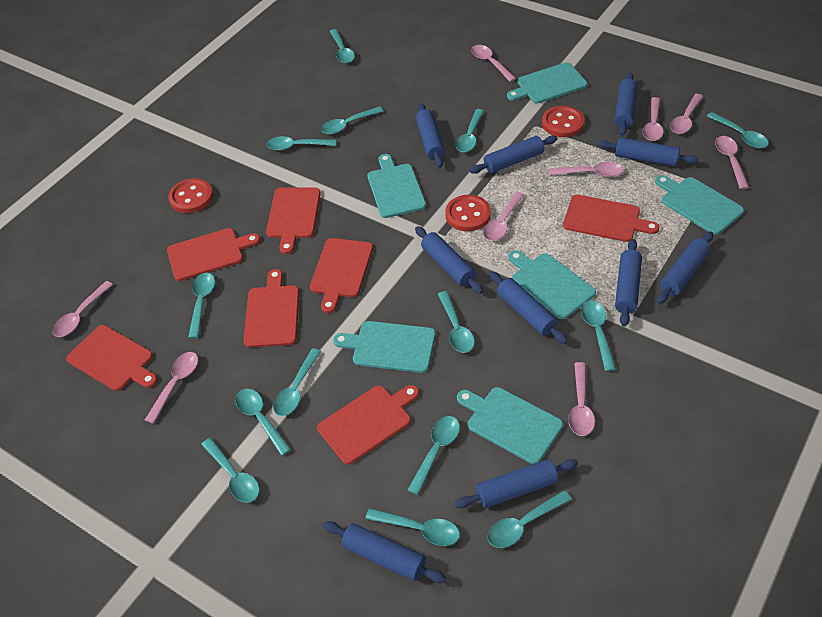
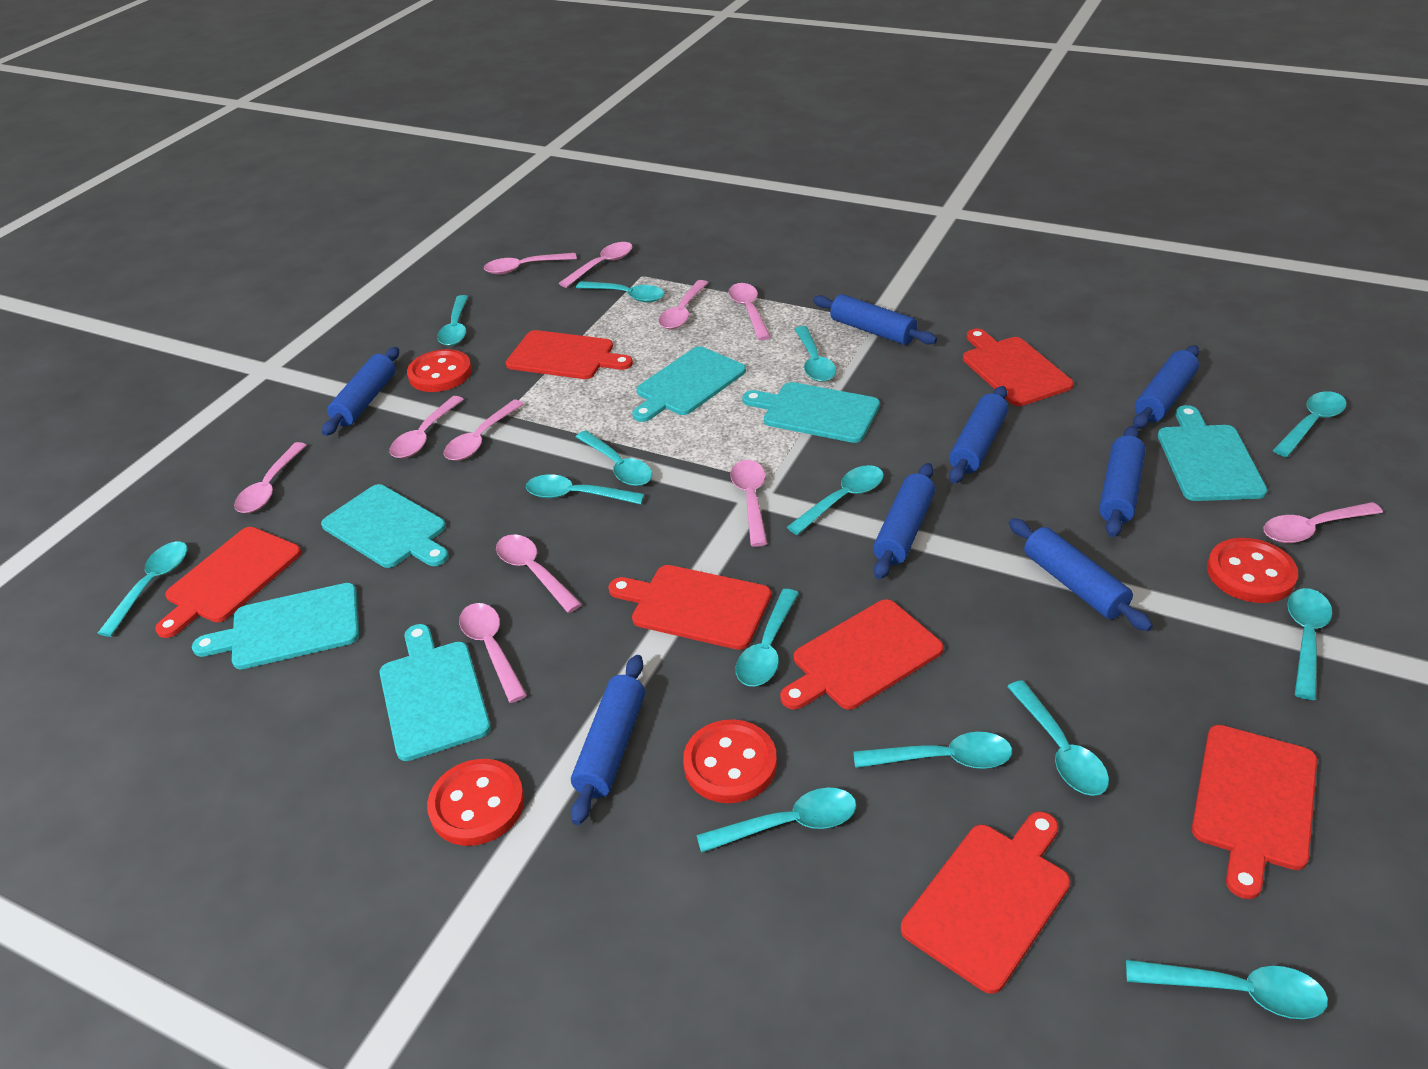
blue rolling pin: 10 -> 8
pink spoon: 9 -> 11
red button: 3 -> 4

